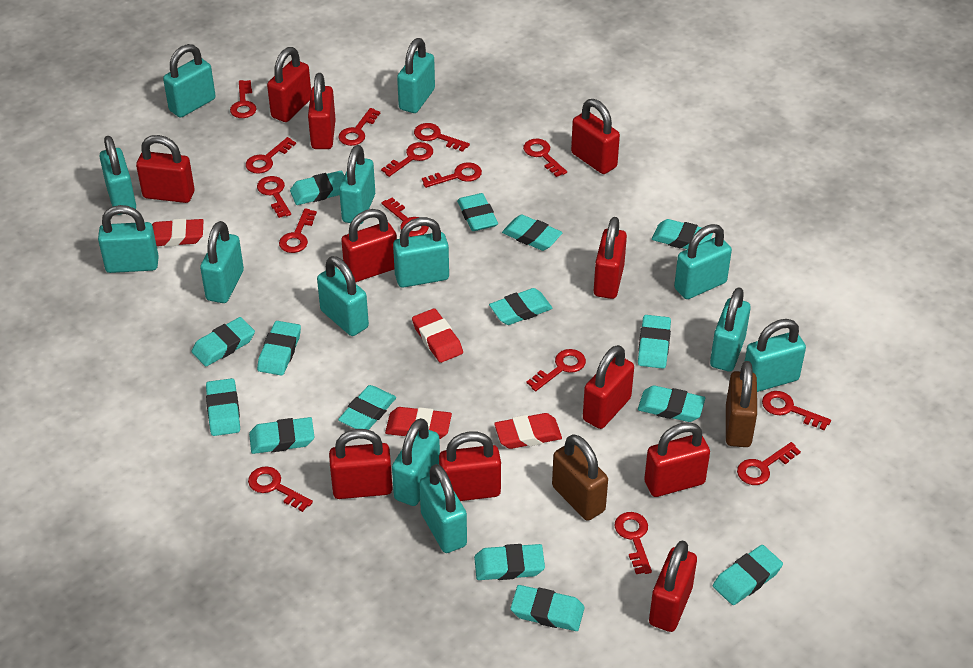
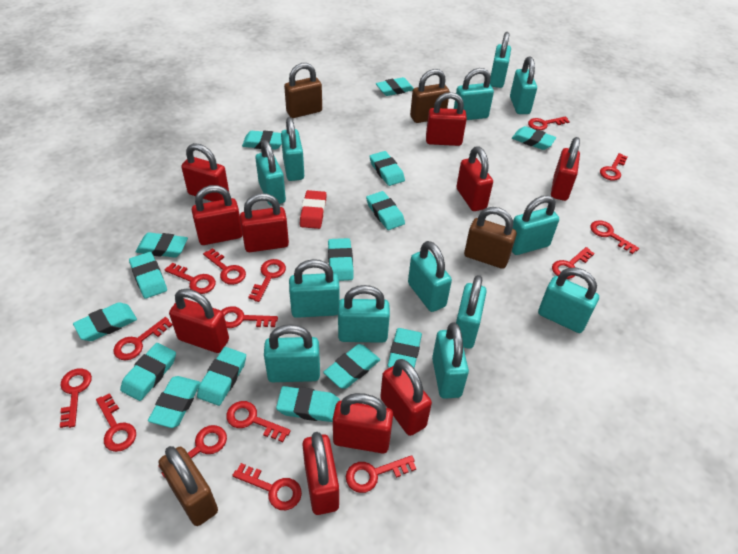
brown padlock: 2 -> 4
red eraser: 4 -> 1
red padlock: 11 -> 10

